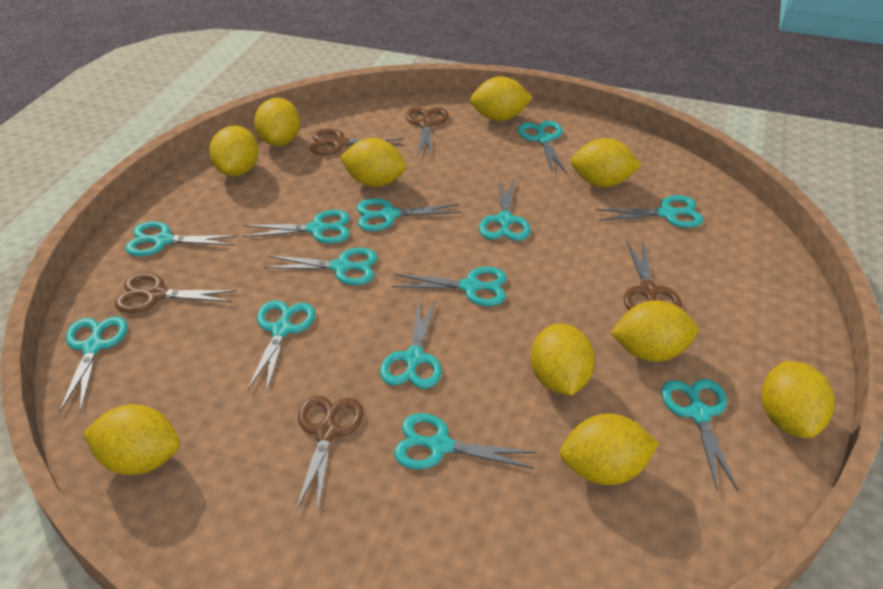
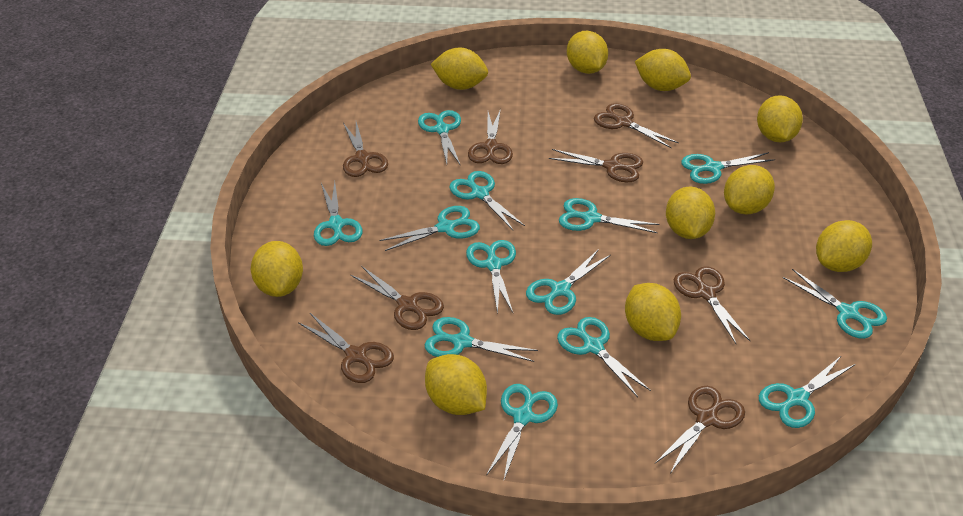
brown scissors: 5 -> 8

